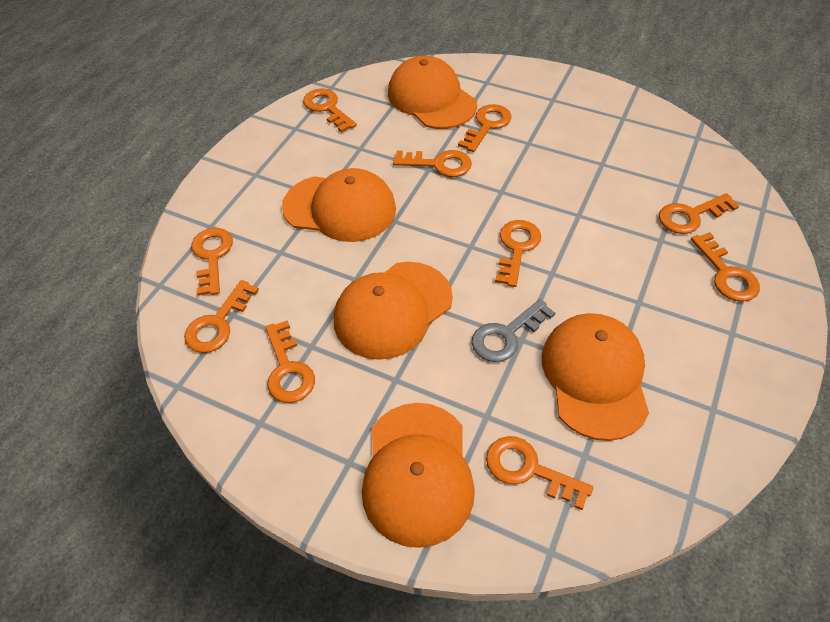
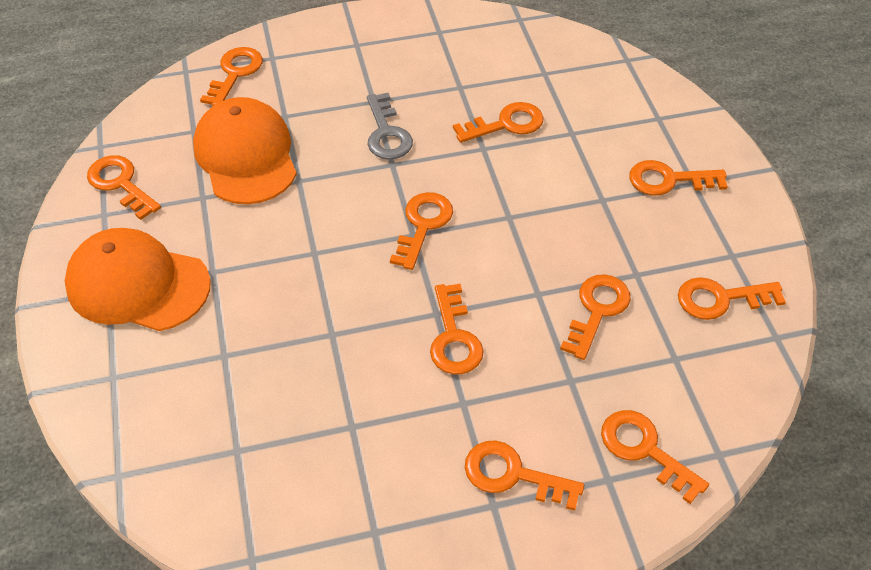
orange cap: 5 -> 2

